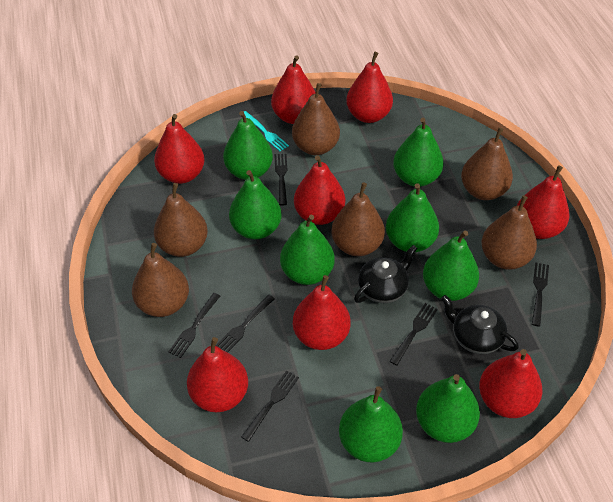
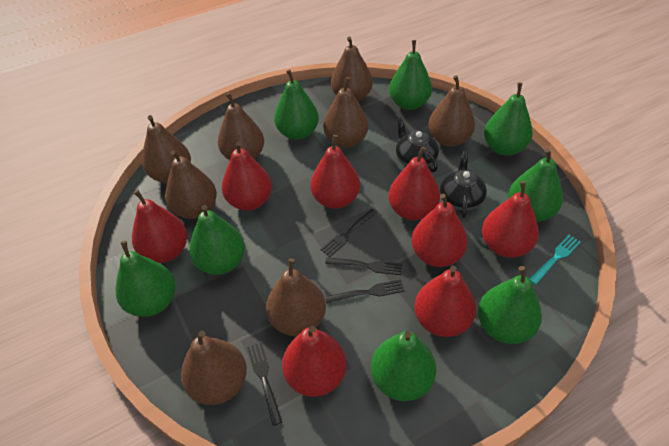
black fork: 6 -> 4
brown pear: 6 -> 8

